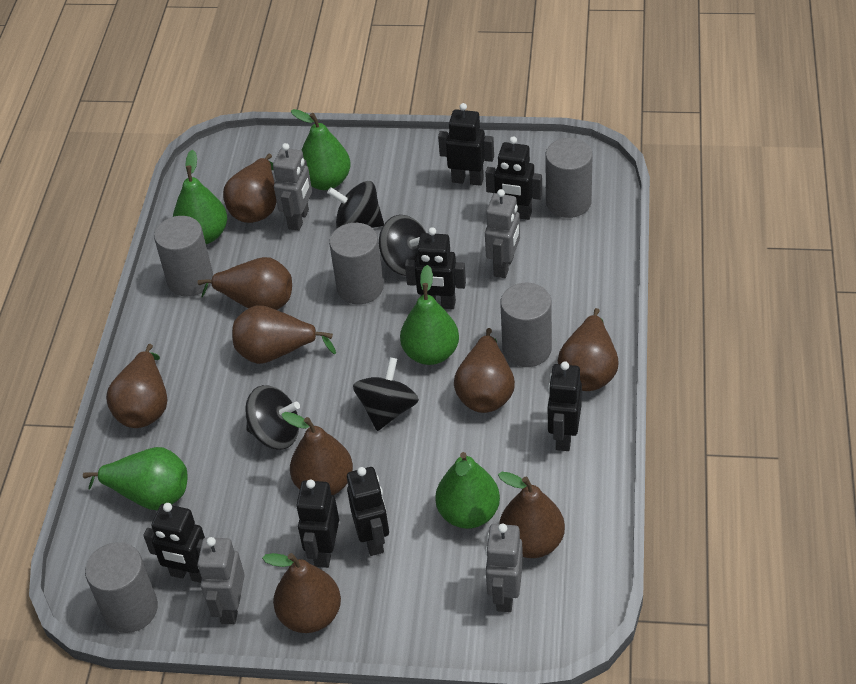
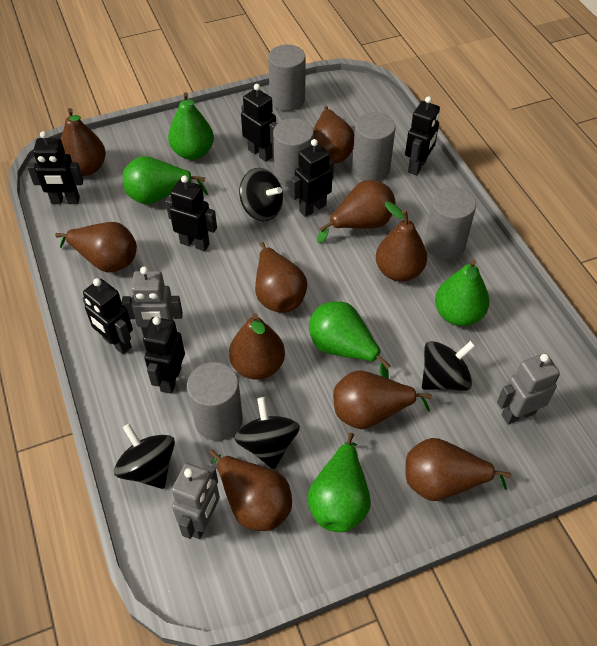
brown pear: 9 -> 10
grey robot: 4 -> 3

